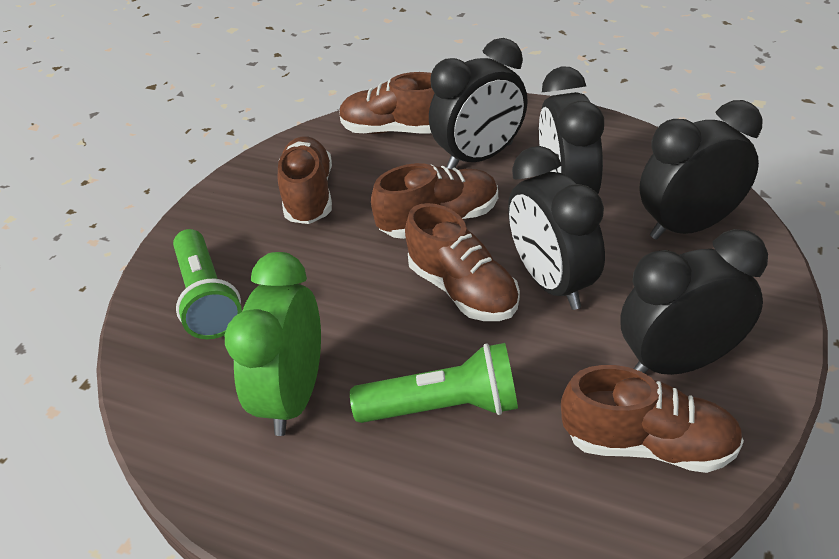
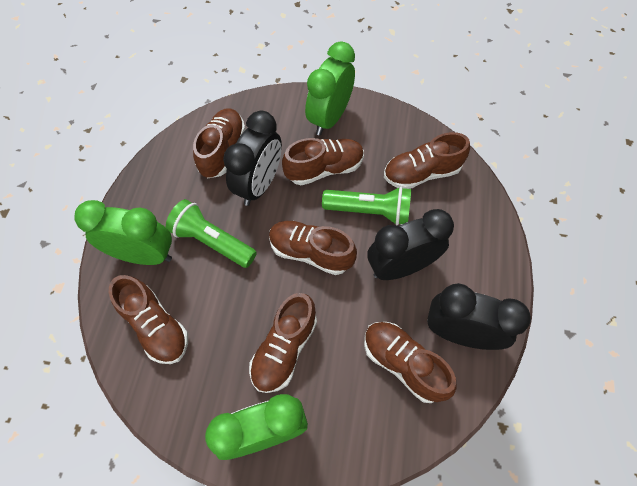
black clock: 5 -> 3
brown shoe: 5 -> 7
green clock: 1 -> 3

